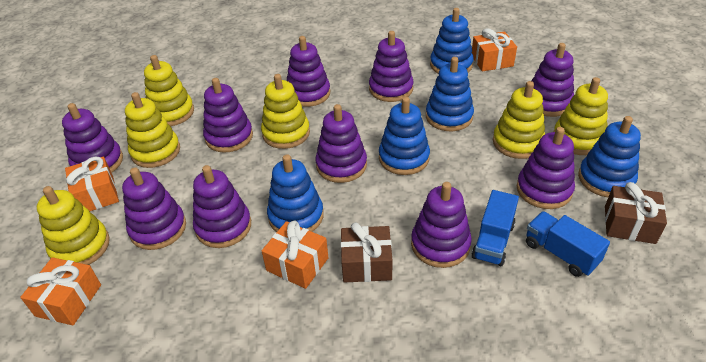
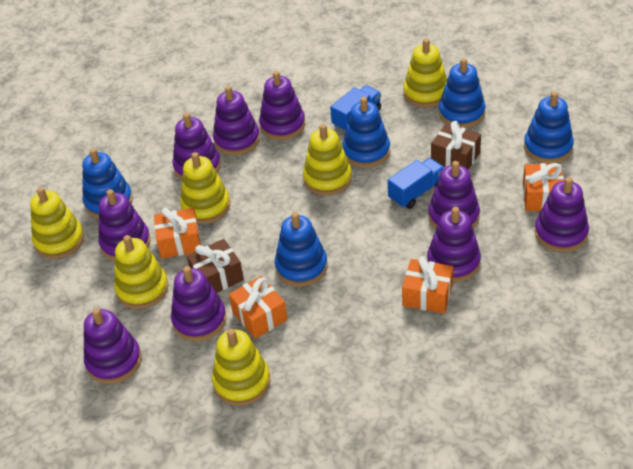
purple stacking toy: 10 -> 9

